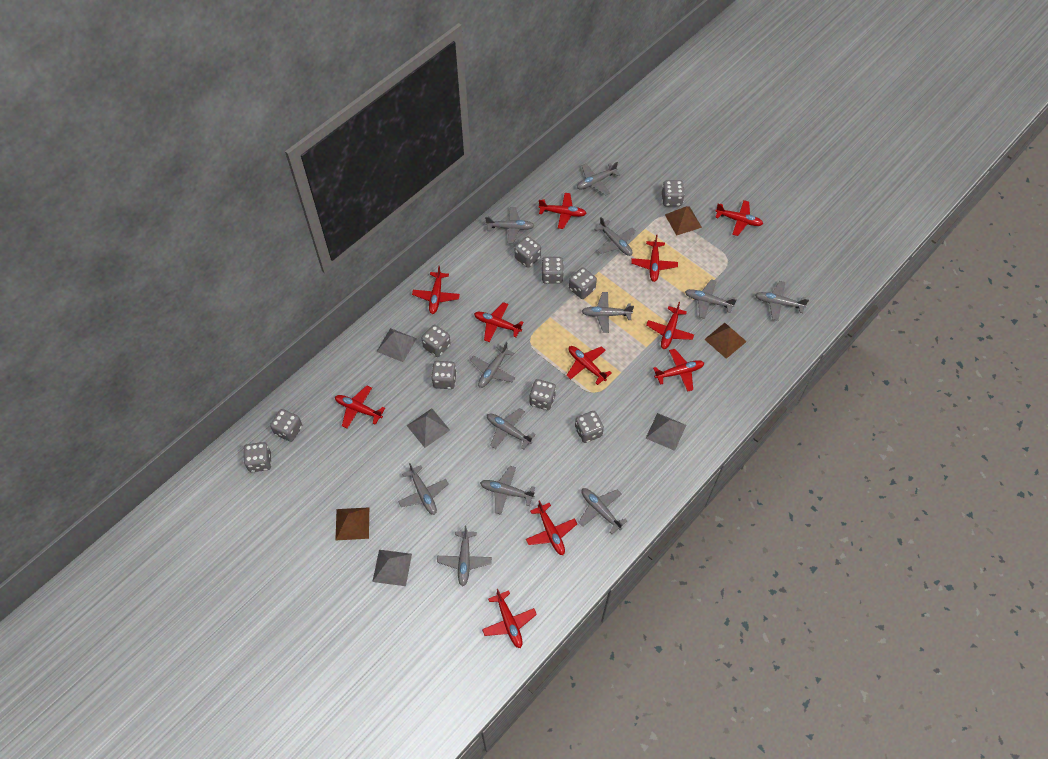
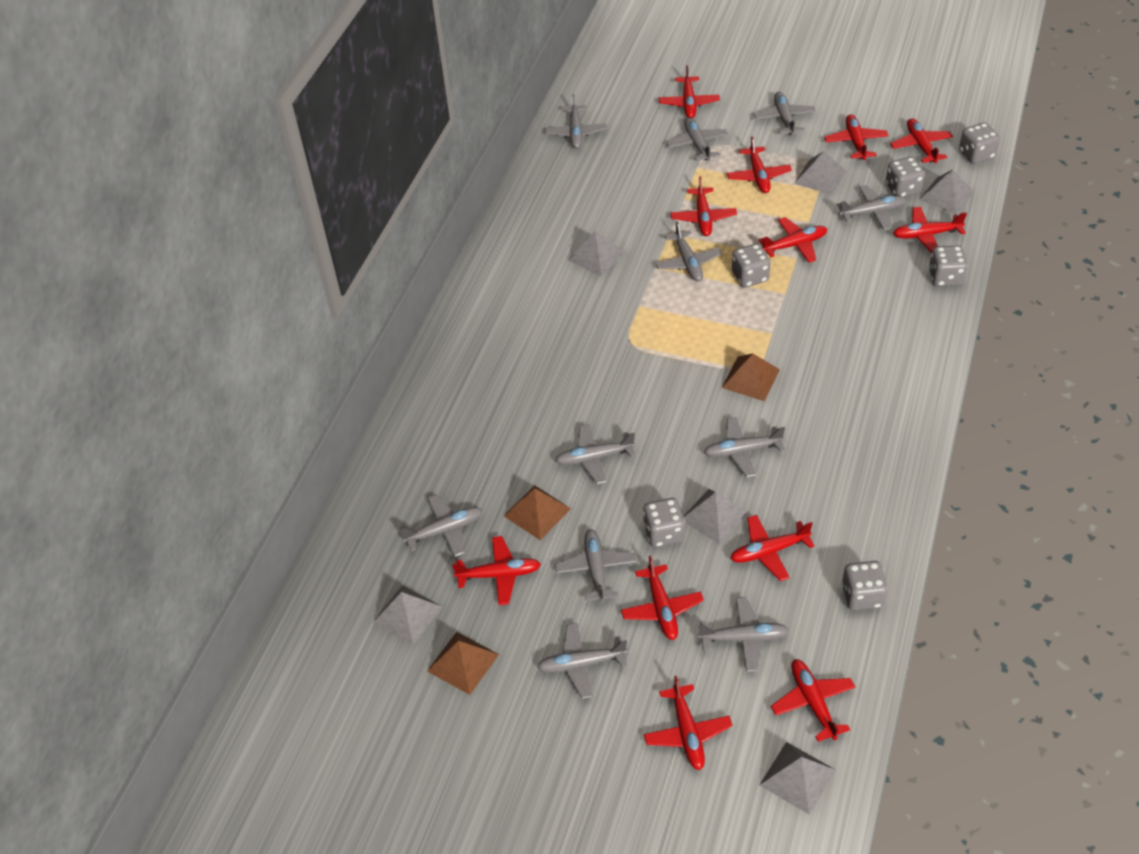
grey dice: 10 -> 6
grey plane: 12 -> 11
grey pyramid: 4 -> 6
red plane: 11 -> 12

